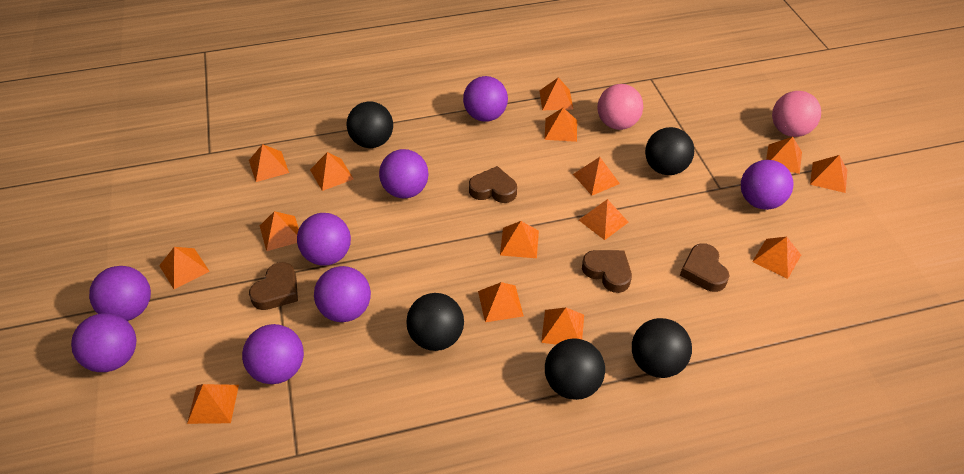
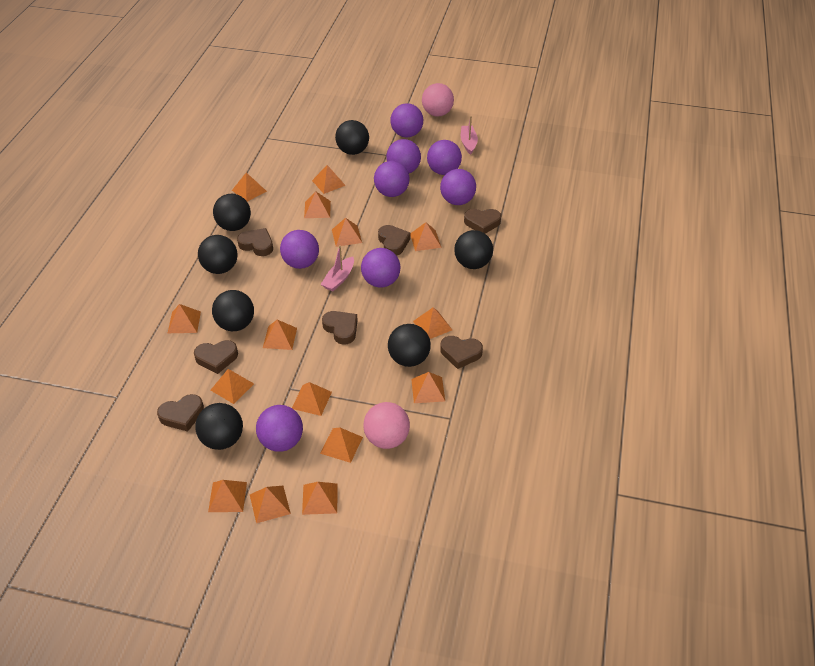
black ball: 5 -> 7
brown heart: 4 -> 7
pink boat: 0 -> 2

